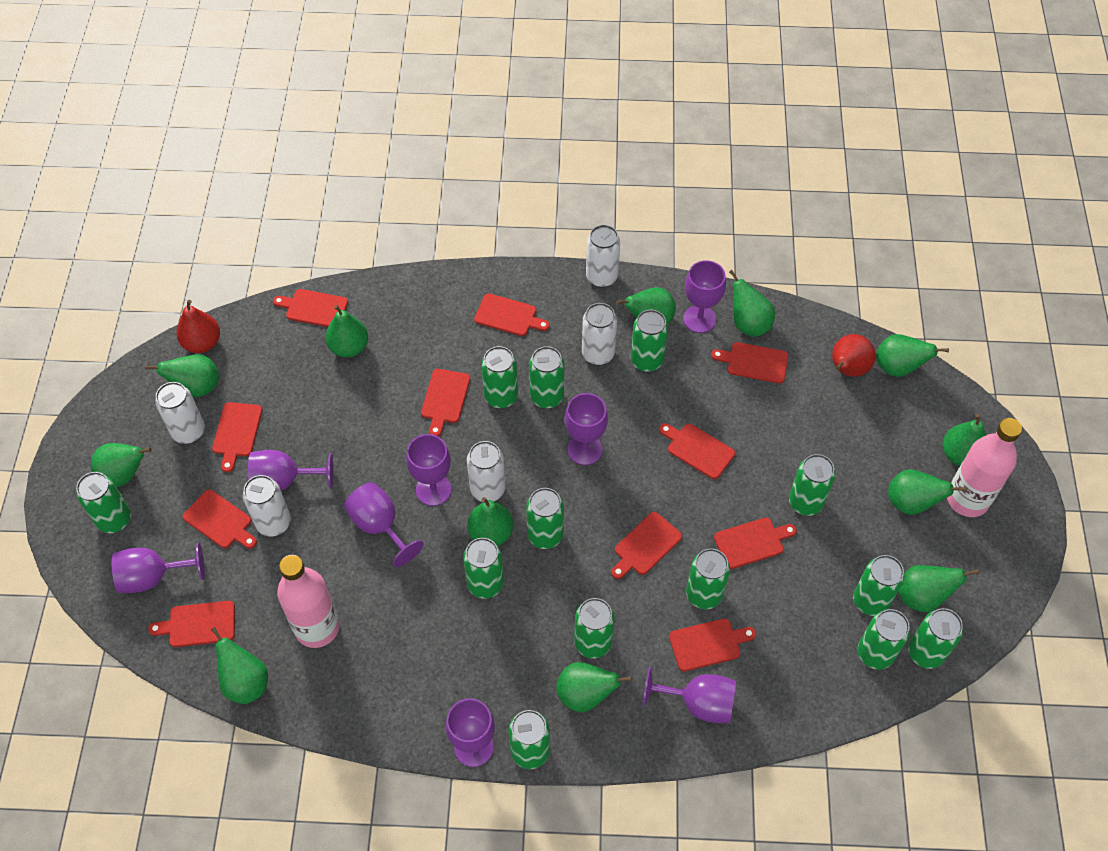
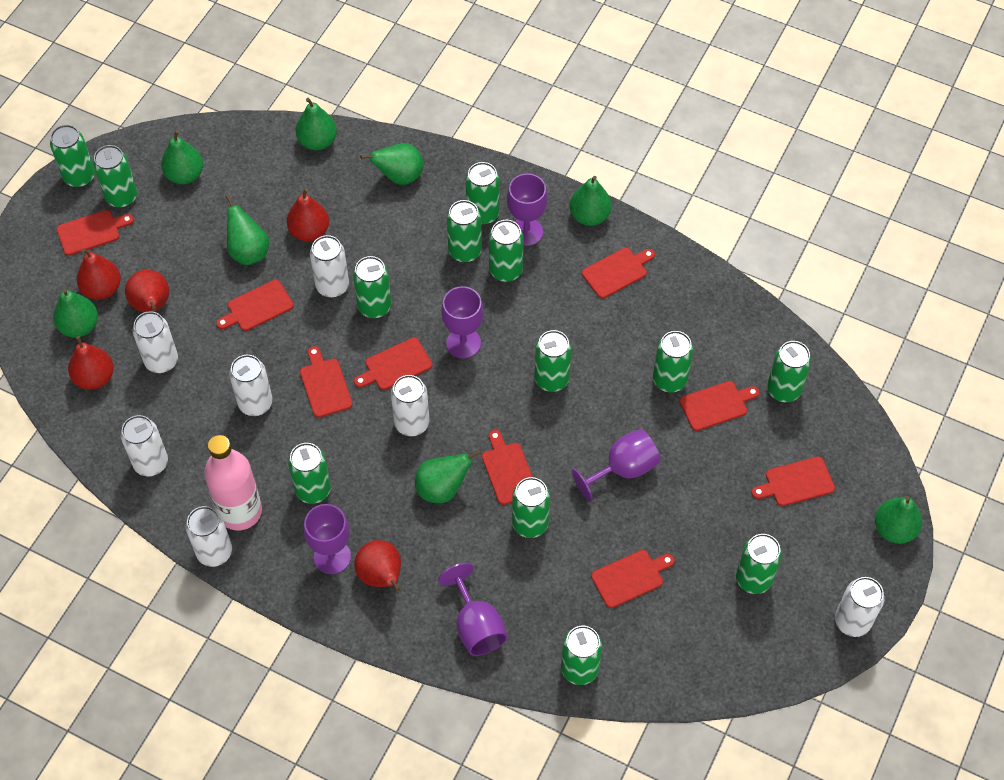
green pear: 12 -> 8
pink bottle: 2 -> 1
purple goblet: 8 -> 5
red cutting board: 11 -> 9
red pear: 2 -> 5
white can: 5 -> 7

